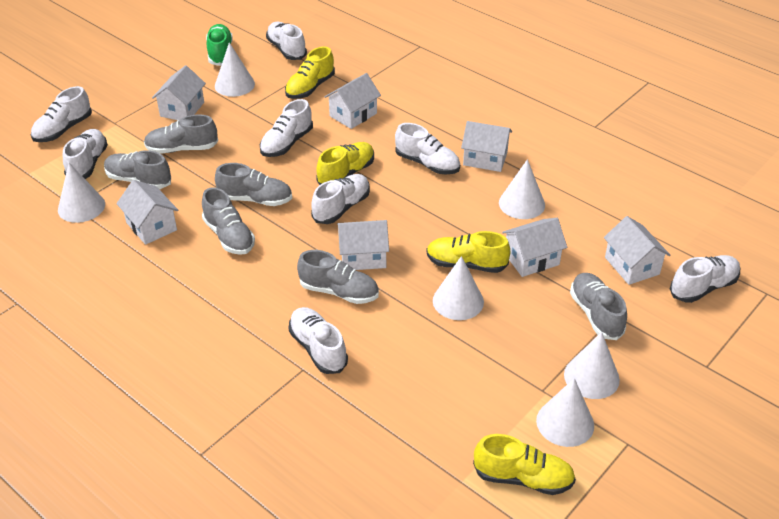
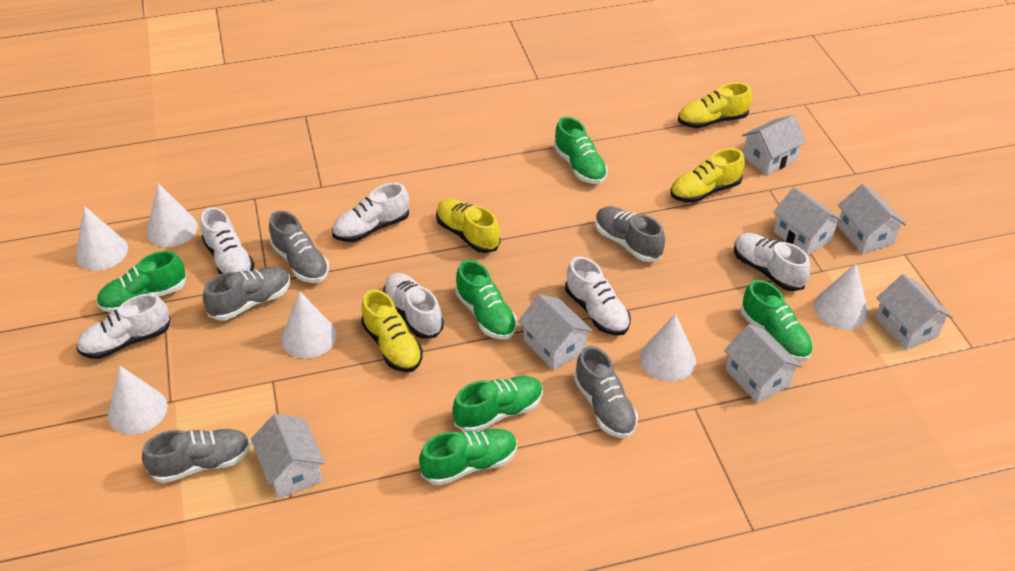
green shoe: 1 -> 6
grey shoe: 6 -> 5
white shoe: 8 -> 6

